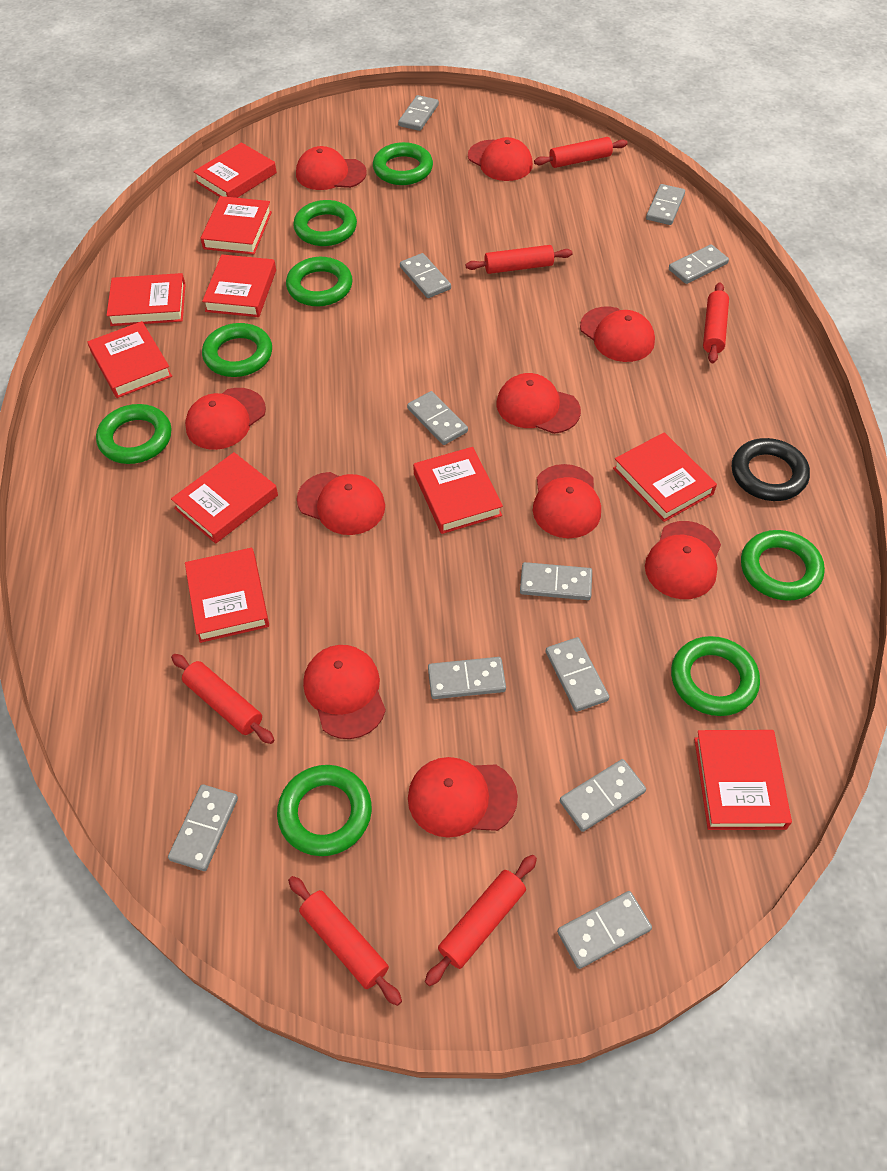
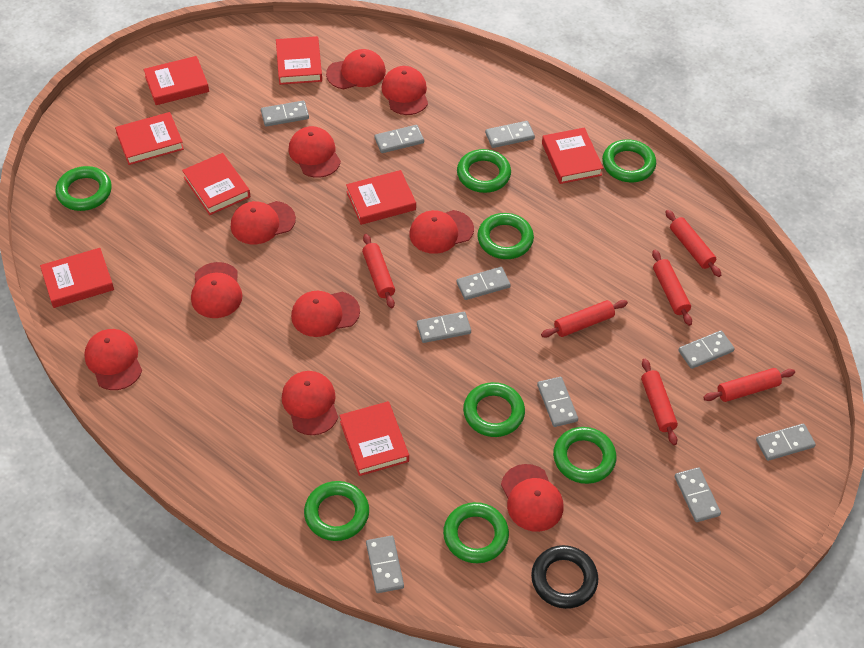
grey domino: 11 -> 10
red book: 10 -> 8

